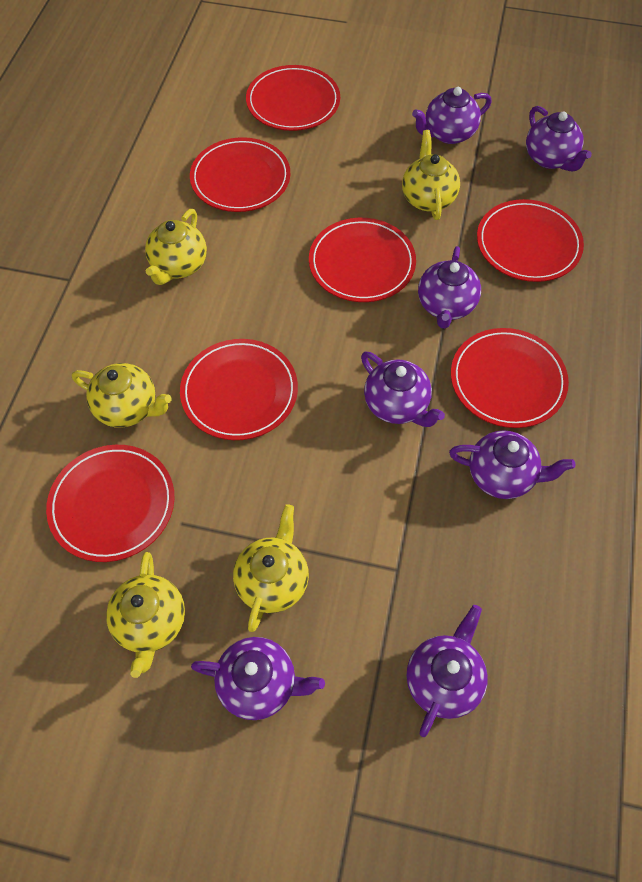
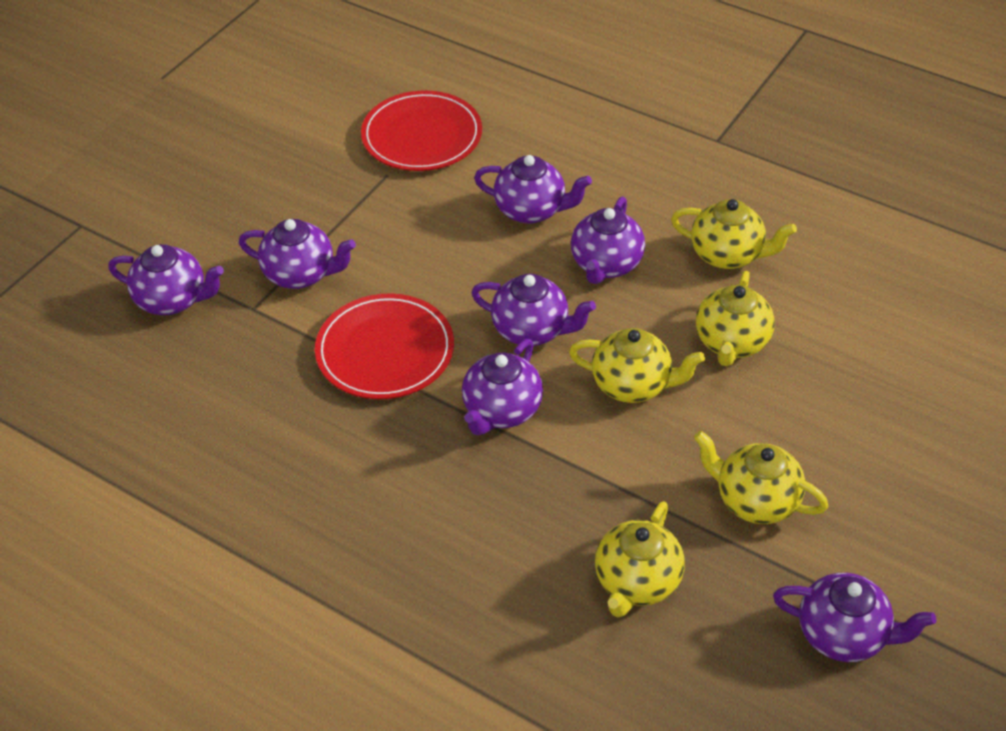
red plate: 7 -> 2

